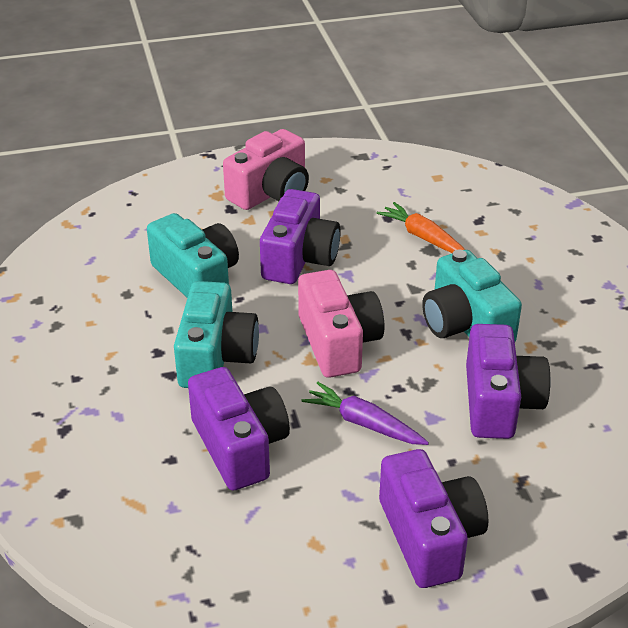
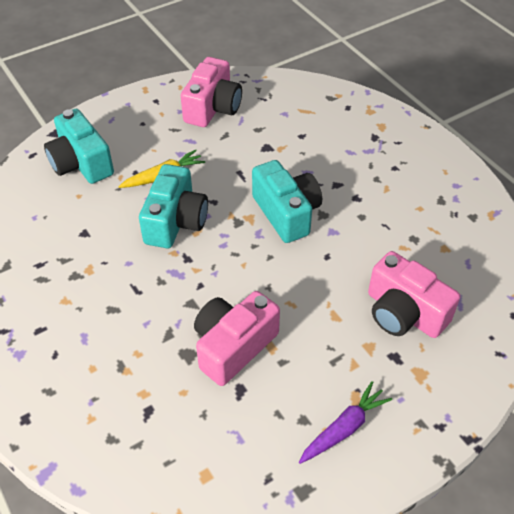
orange carrot: 1 -> 0
pink camera: 2 -> 3
purple camera: 4 -> 0
yellow carrot: 0 -> 1

